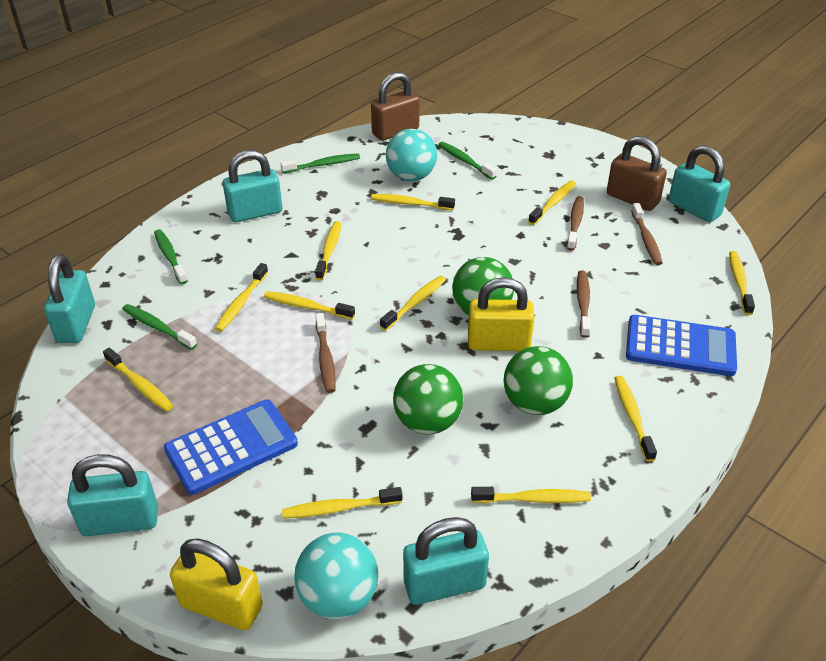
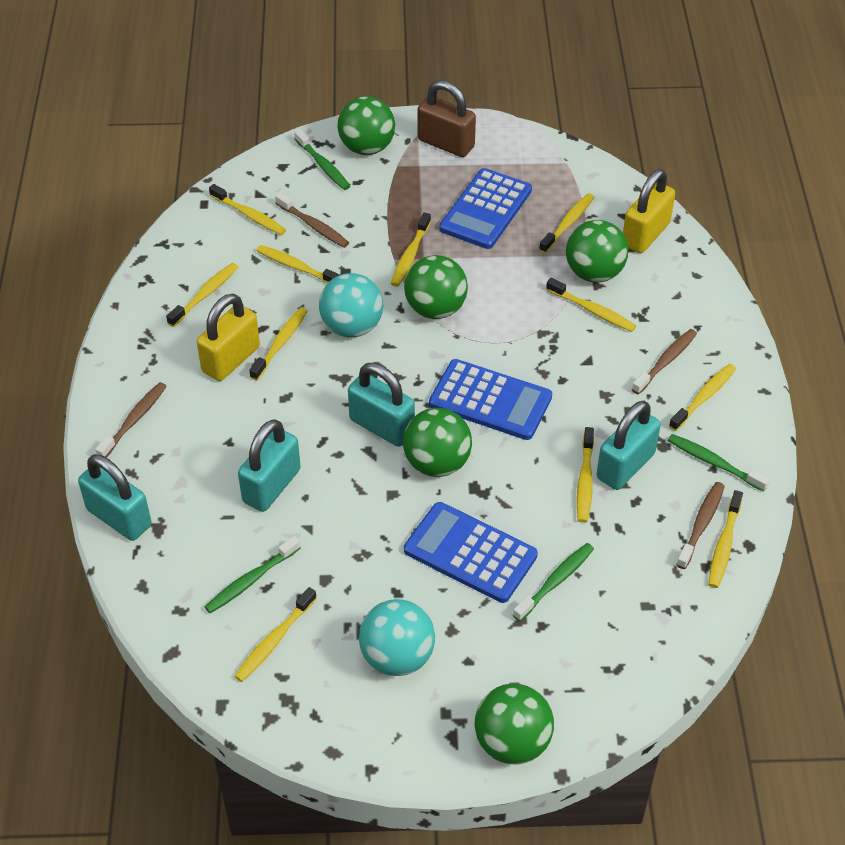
blue calculator: 2 -> 3
brown padlock: 2 -> 1
green ball: 3 -> 5
turquoise padlock: 5 -> 4

